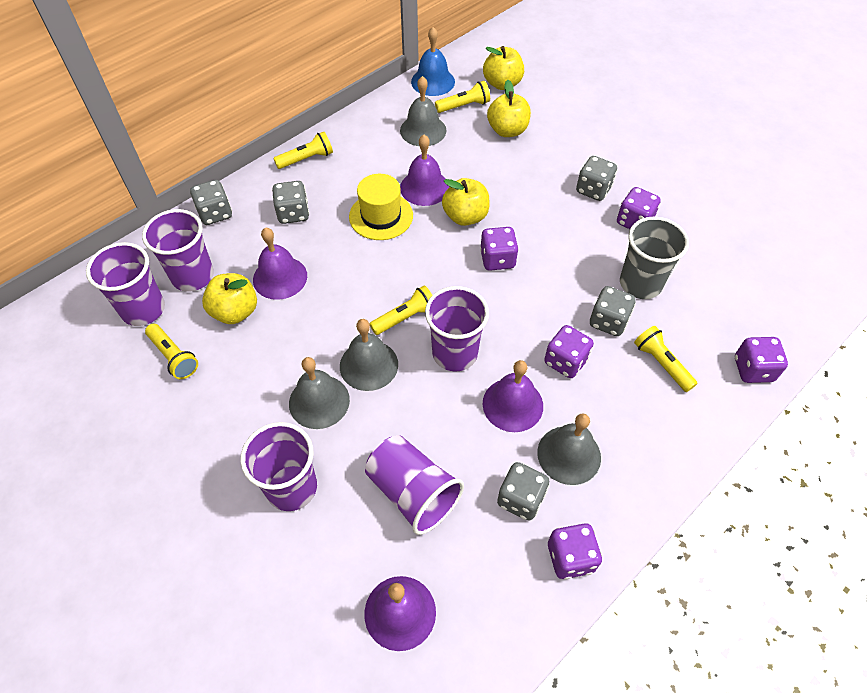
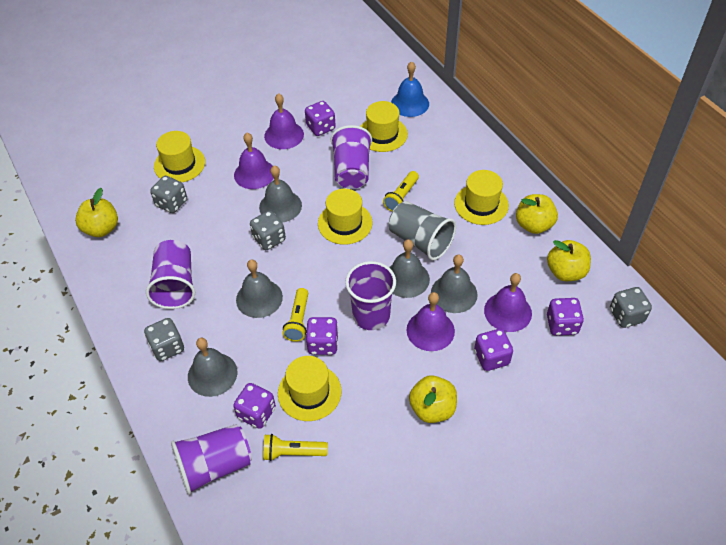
grey bell: 4 -> 5
grey dice: 5 -> 4
purple cup: 5 -> 4
yellow flashlight: 5 -> 3
yellow hat: 1 -> 5

